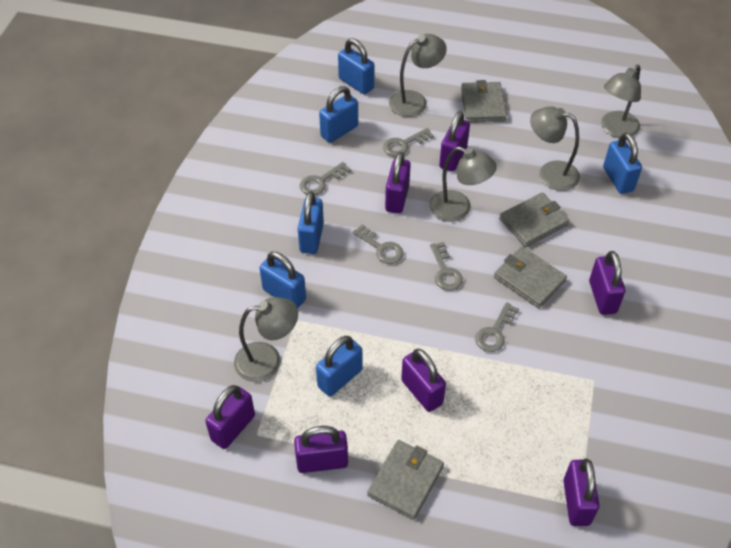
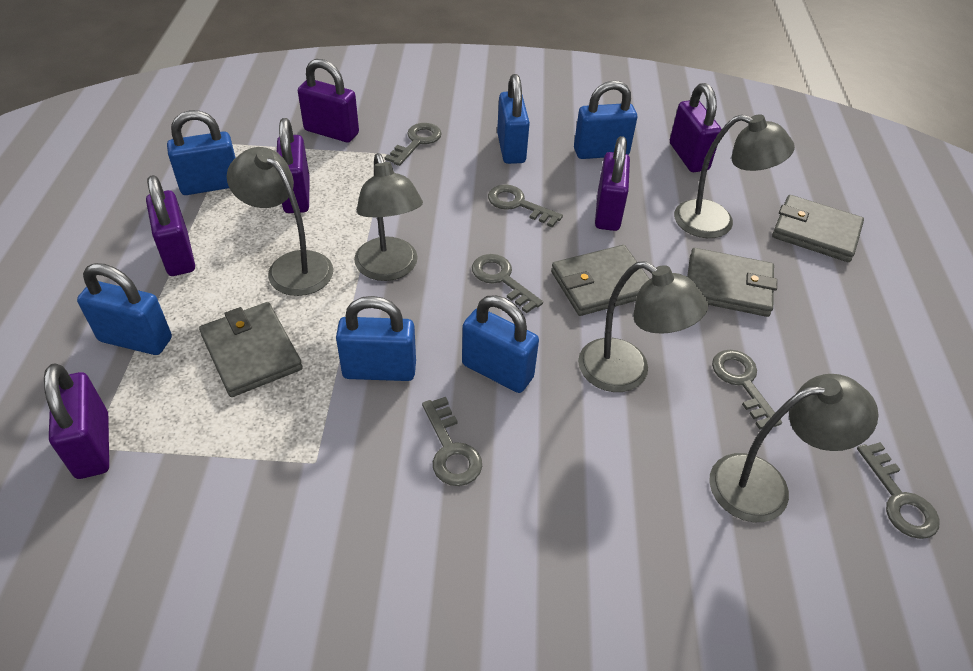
grey key: 5 -> 6
purple padlock: 7 -> 6

